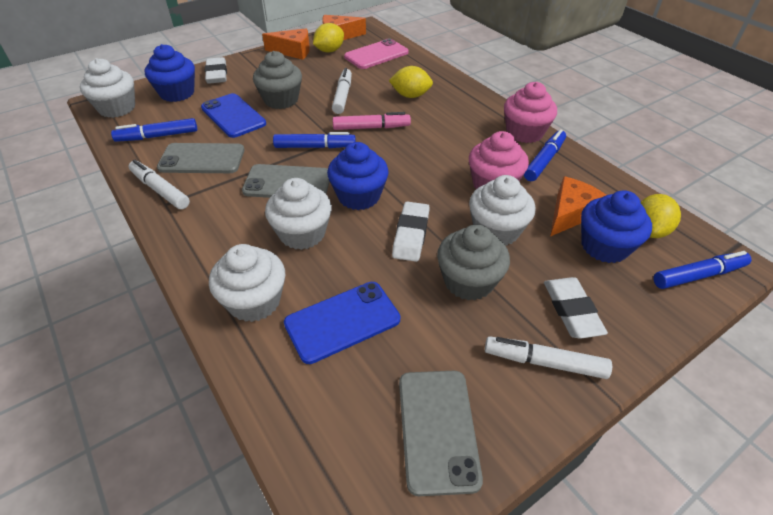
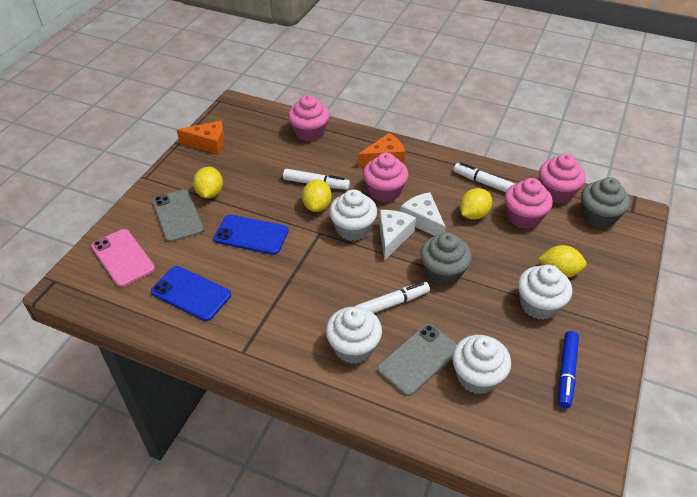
blue cupcake: 3 -> 0
blue marker: 4 -> 1
grey phone: 3 -> 2
orange cheese: 3 -> 2
pink cupcake: 2 -> 4
pink marker: 1 -> 0
white cheese: 0 -> 2
white eraser: 3 -> 0
yellow lemon: 3 -> 4

